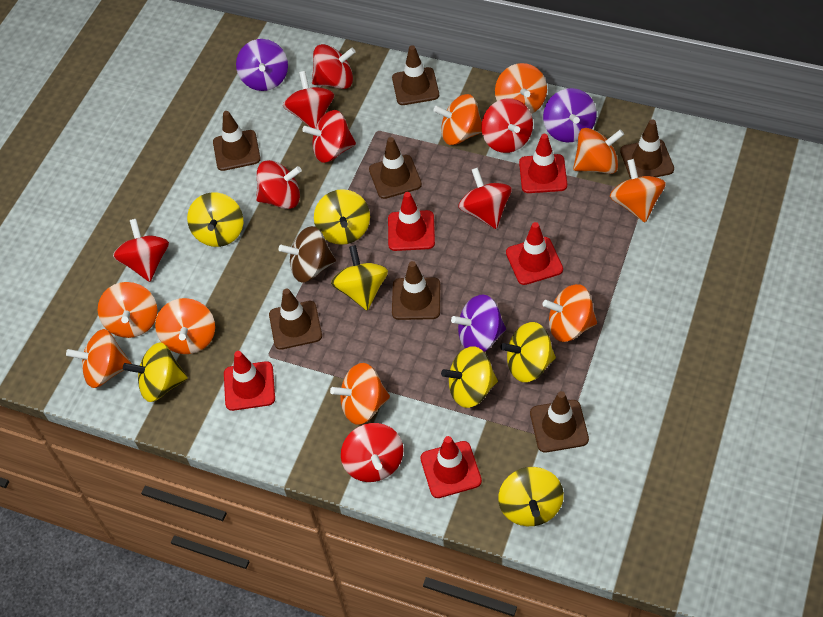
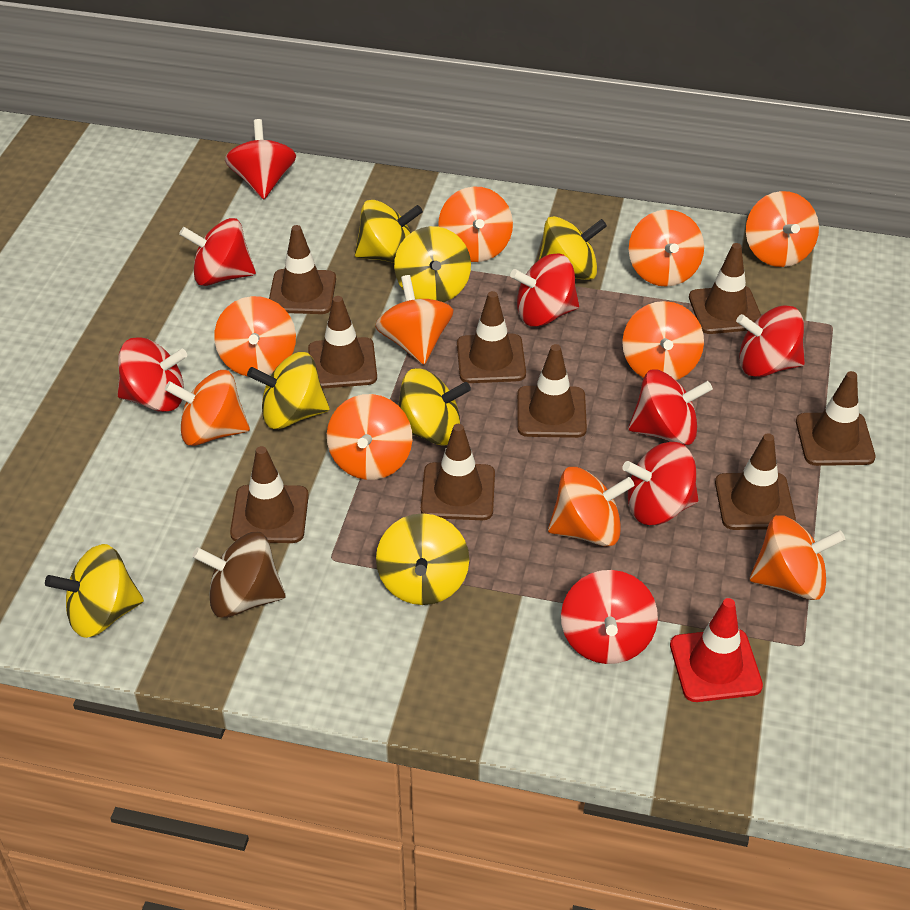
brown traffic cone: 7 -> 9
orange spinning top: 9 -> 10
purple spinning top: 3 -> 0
red traffic cone: 5 -> 1

